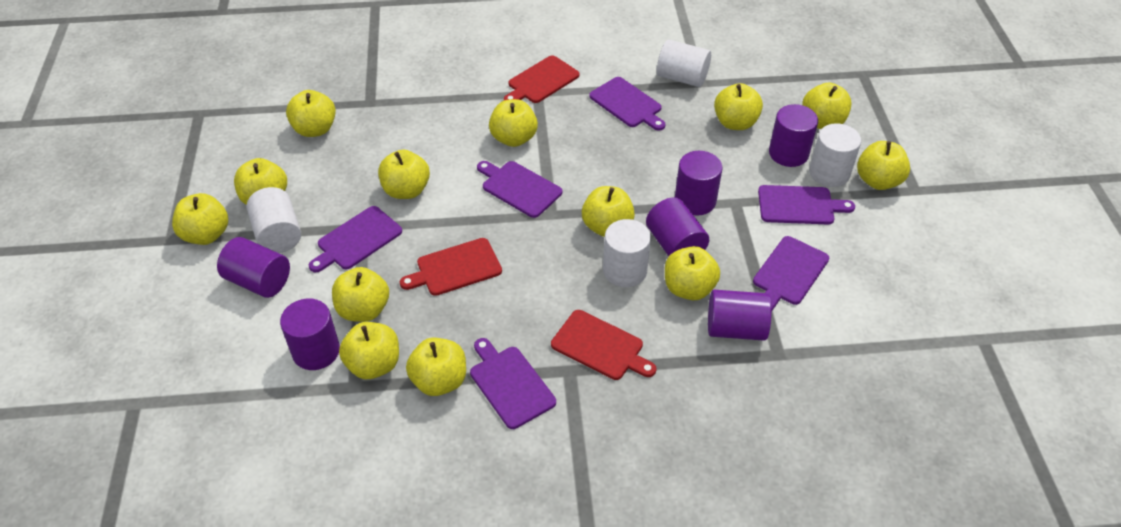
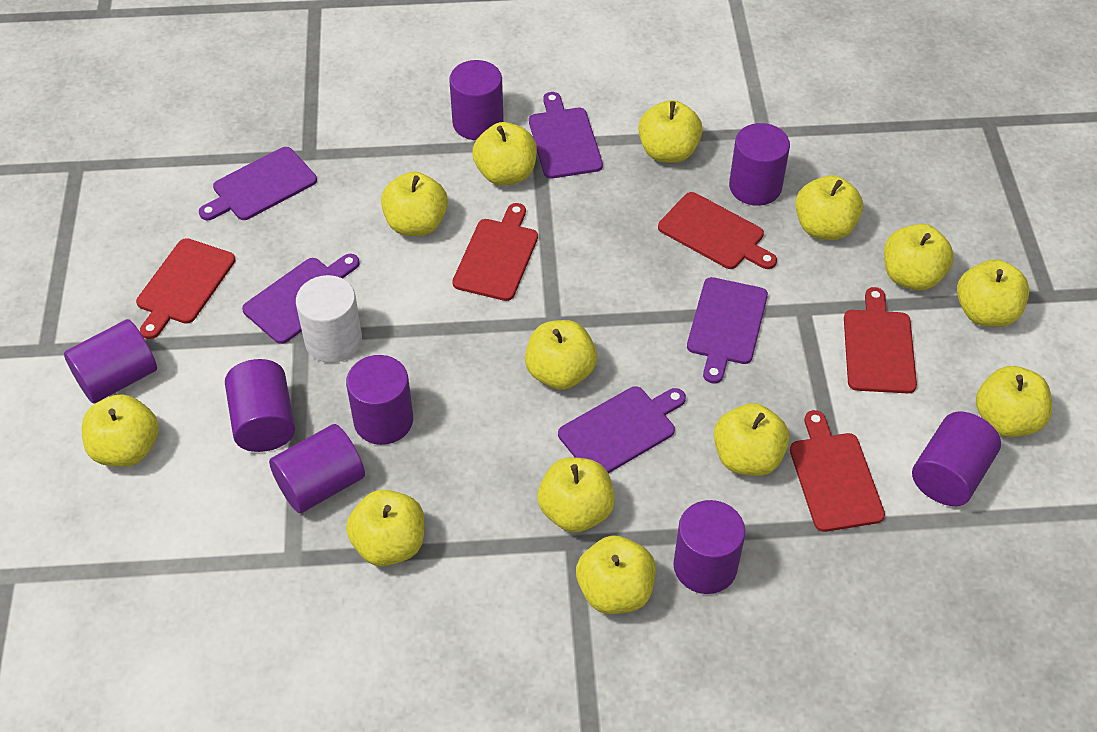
purple cutting board: 6 -> 5
purple cylinder: 6 -> 8
red cutting board: 3 -> 5
white cylinder: 4 -> 1

